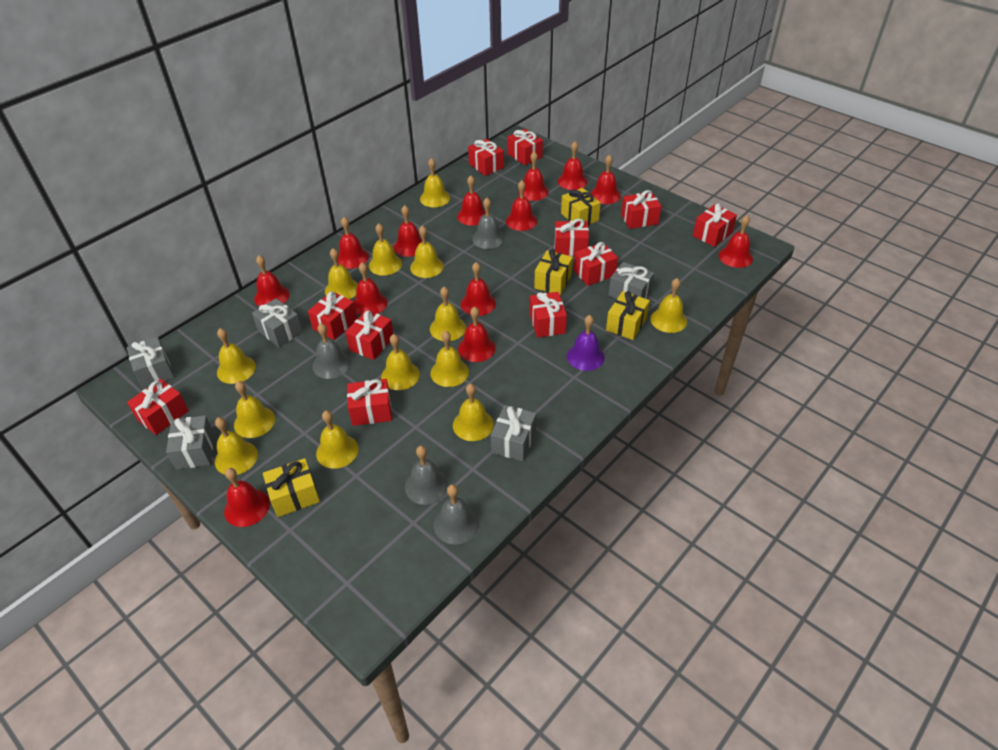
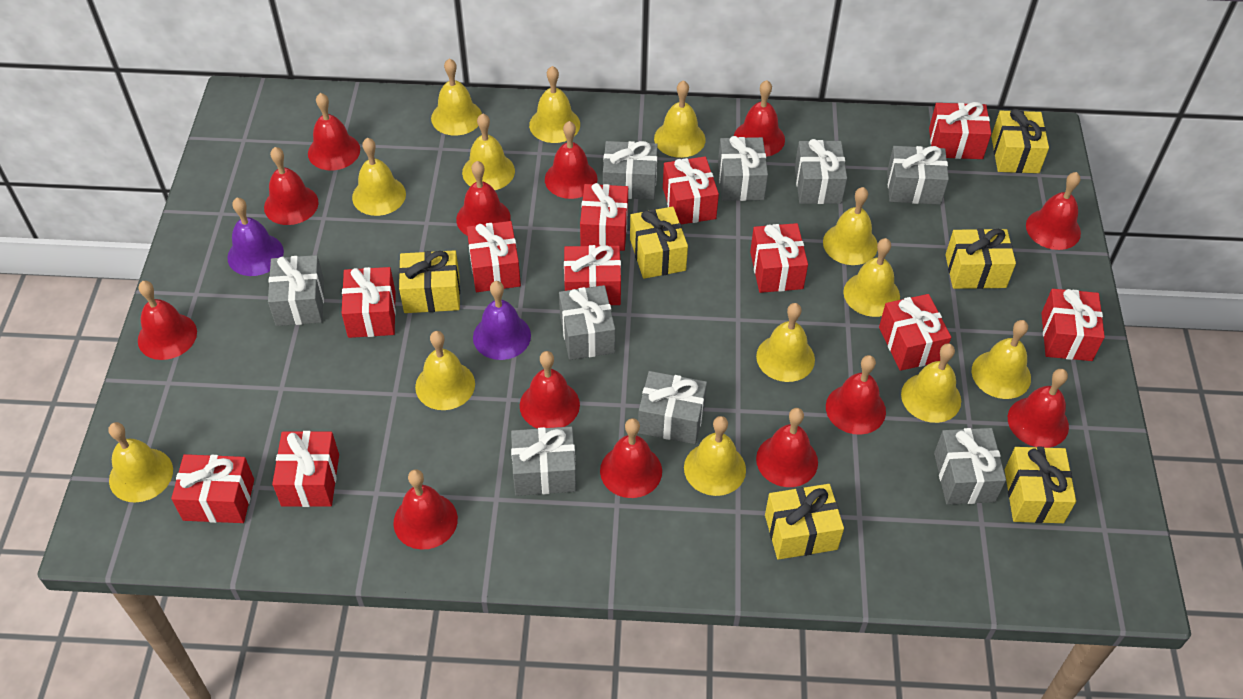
grey bell: 4 -> 0
grey gift: 5 -> 9
purple bell: 1 -> 2
yellow gift: 4 -> 6

